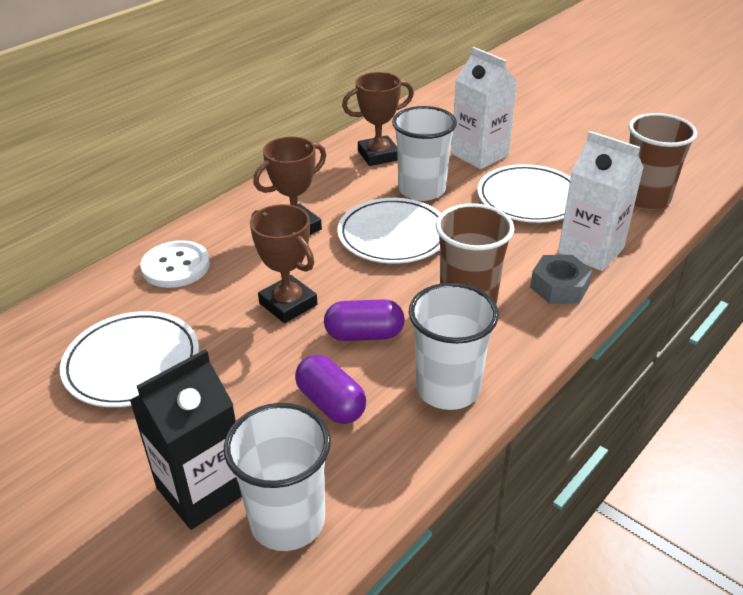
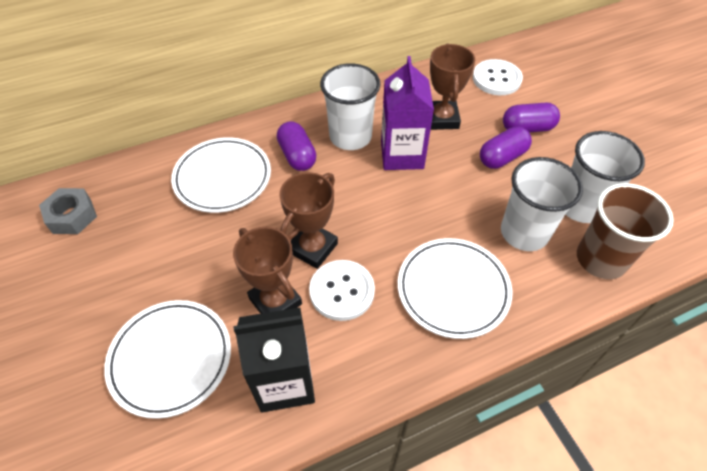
brown cup: 2 -> 1
purple capsule: 2 -> 3
purple carton: 0 -> 1
white button: 1 -> 2
white carton: 2 -> 0

